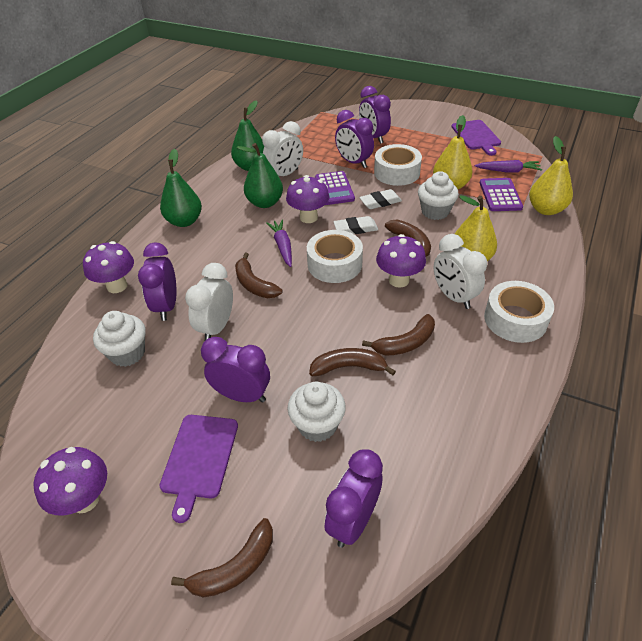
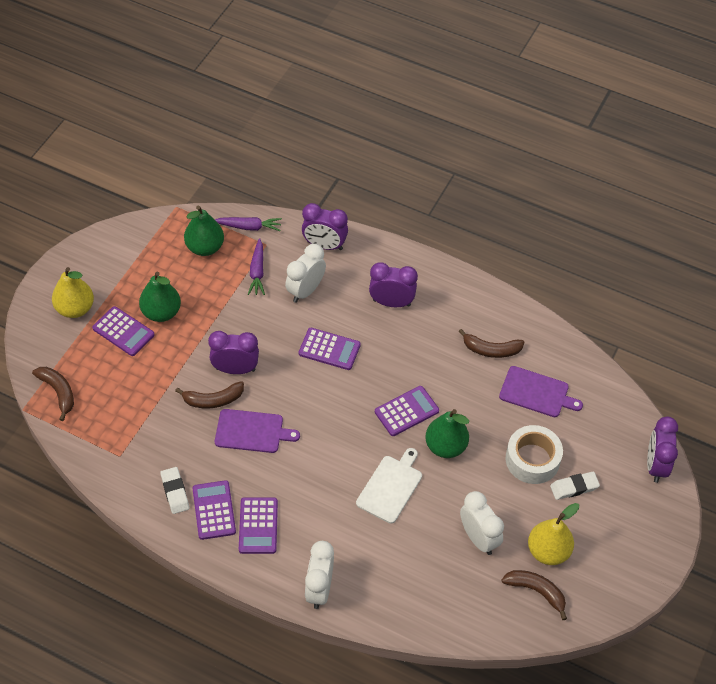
brown banana: 5 -> 4
purple calculator: 2 -> 5
purple clock: 5 -> 4
purple mushroom: 4 -> 0
white cupcake: 3 -> 0
white cutting board: 0 -> 1
white tape: 3 -> 1
yellow pear: 3 -> 2

